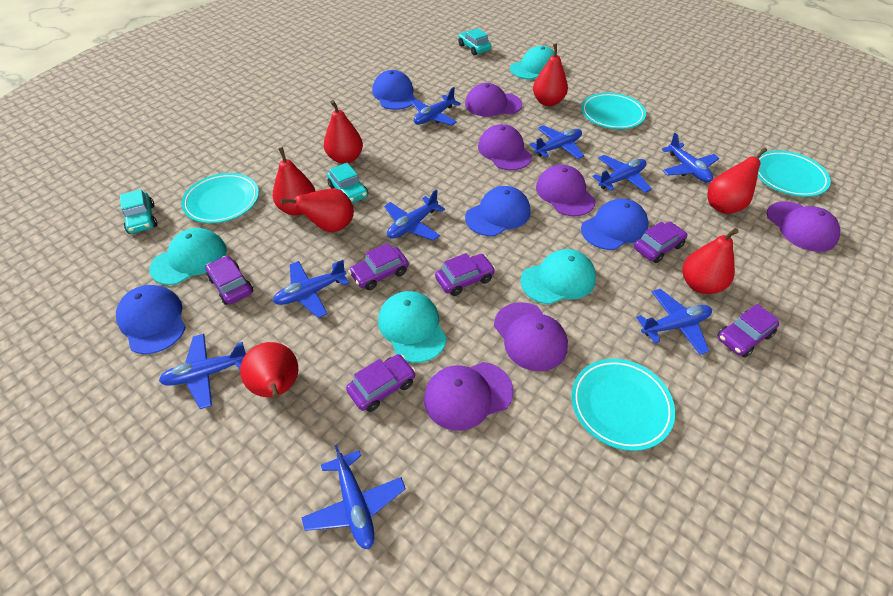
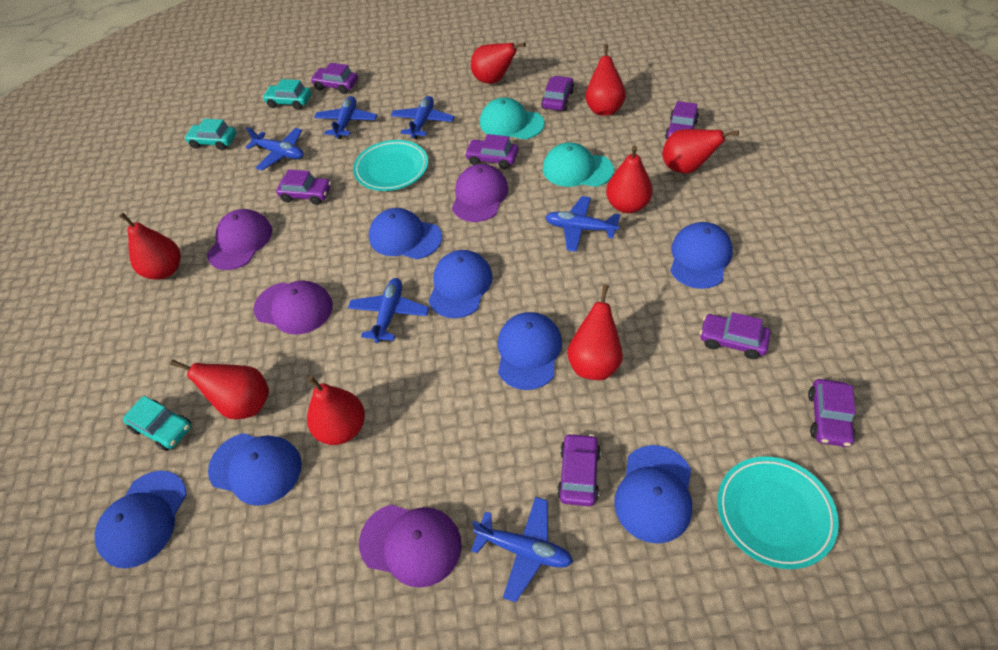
blue cap: 4 -> 7
blue plane: 9 -> 6
purple cap: 6 -> 4
purple car: 6 -> 8
red pear: 7 -> 8
turquoise cap: 4 -> 2
turquoise plate: 4 -> 2

